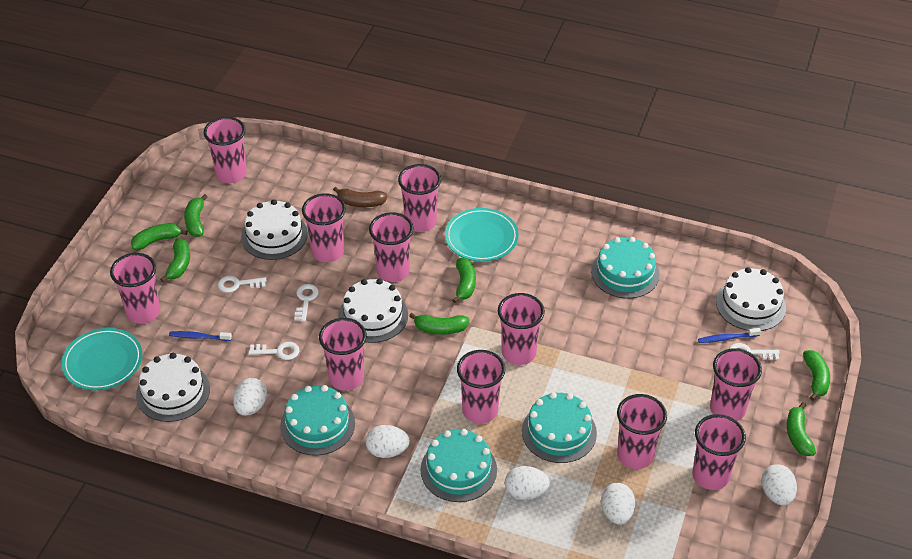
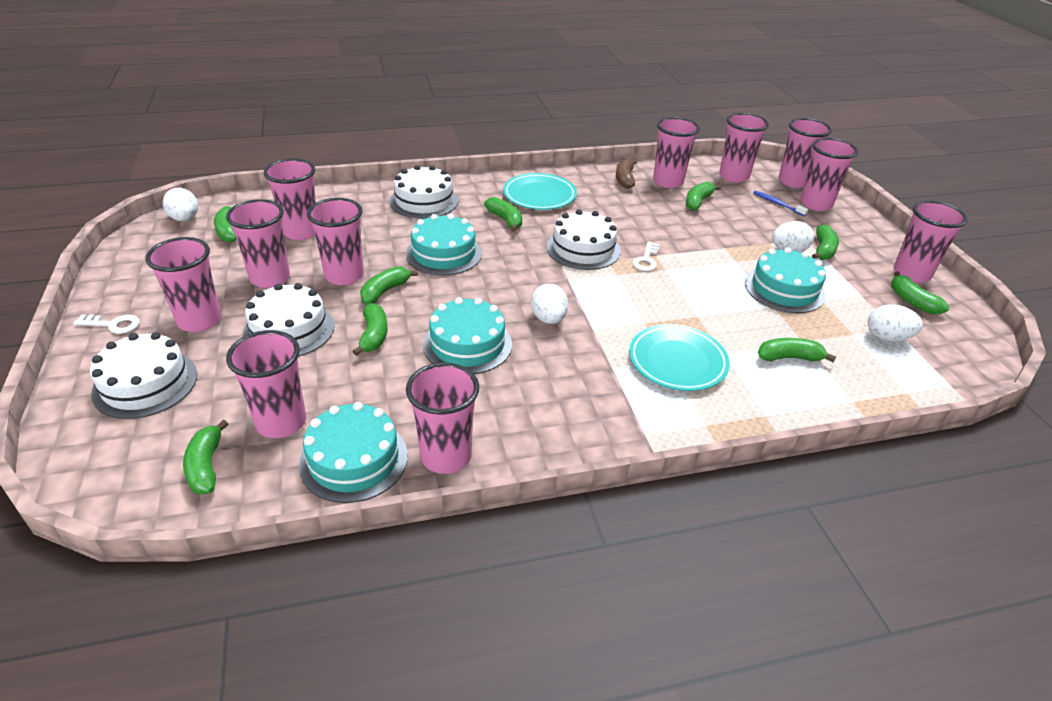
blue toothbrush: 2 -> 1
green banana: 7 -> 9
white egg: 5 -> 4
white key: 4 -> 2

